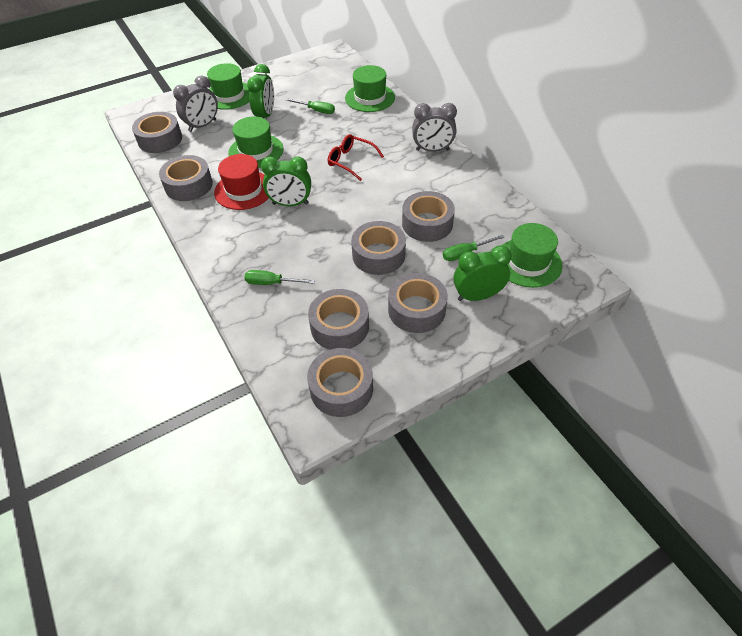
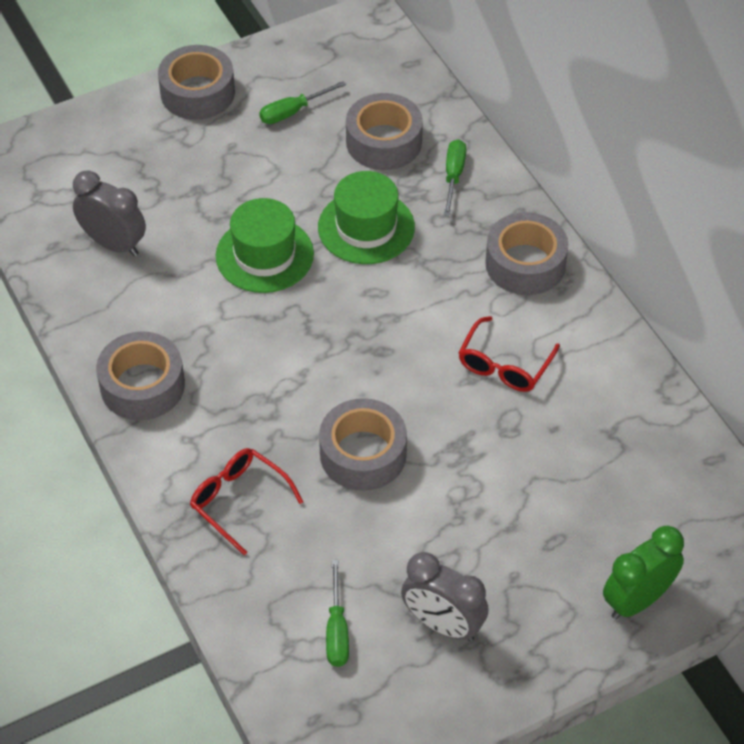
green clock: 3 -> 1
green hat: 4 -> 2
grey tape: 7 -> 5
red glasses: 1 -> 2
red hat: 1 -> 0

